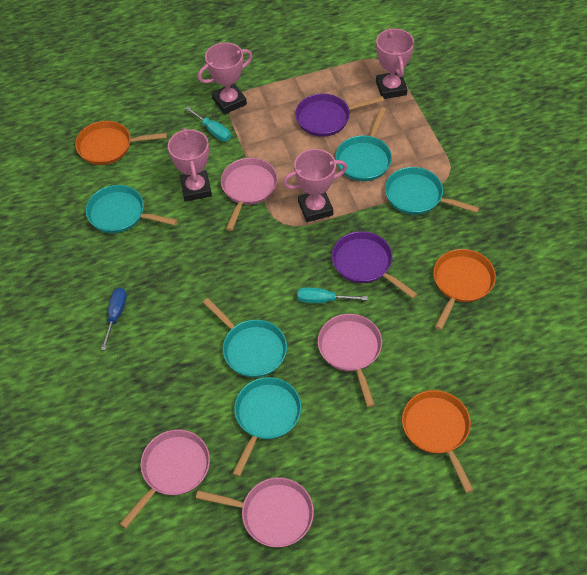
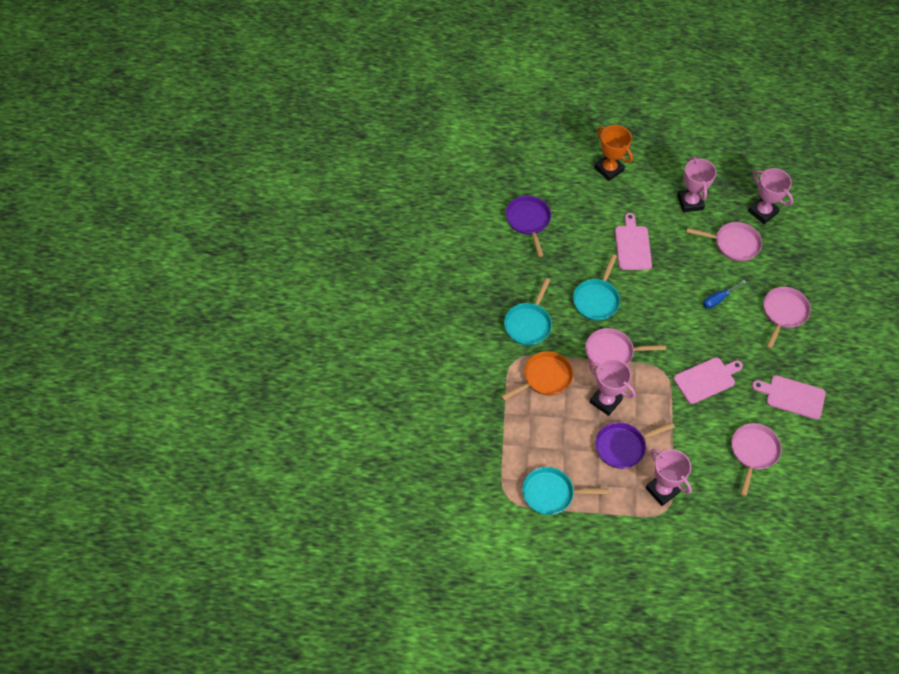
orange pan: 3 -> 1
orange trophy: 0 -> 1
pink cutting board: 0 -> 3
turquoise pan: 5 -> 3
turquoise screwdriver: 2 -> 0

